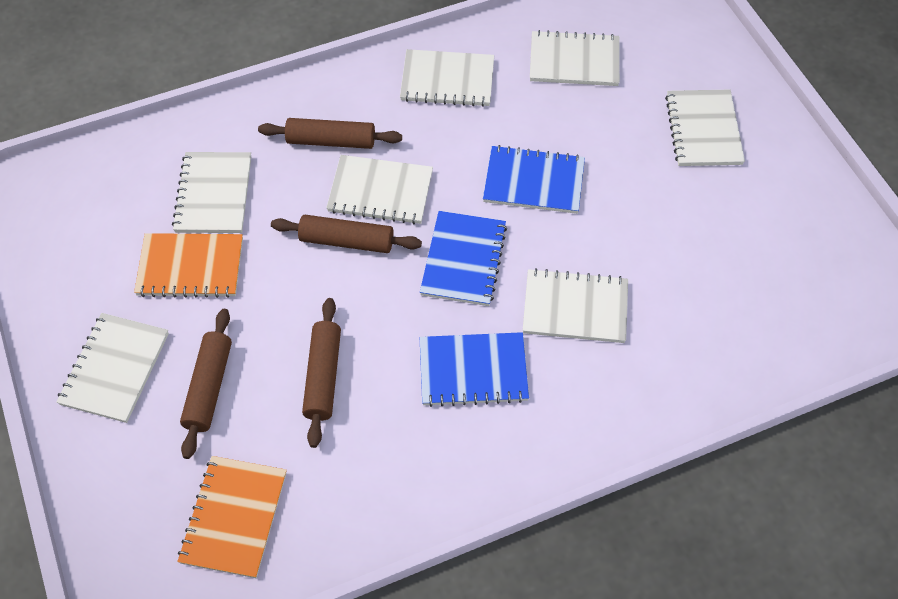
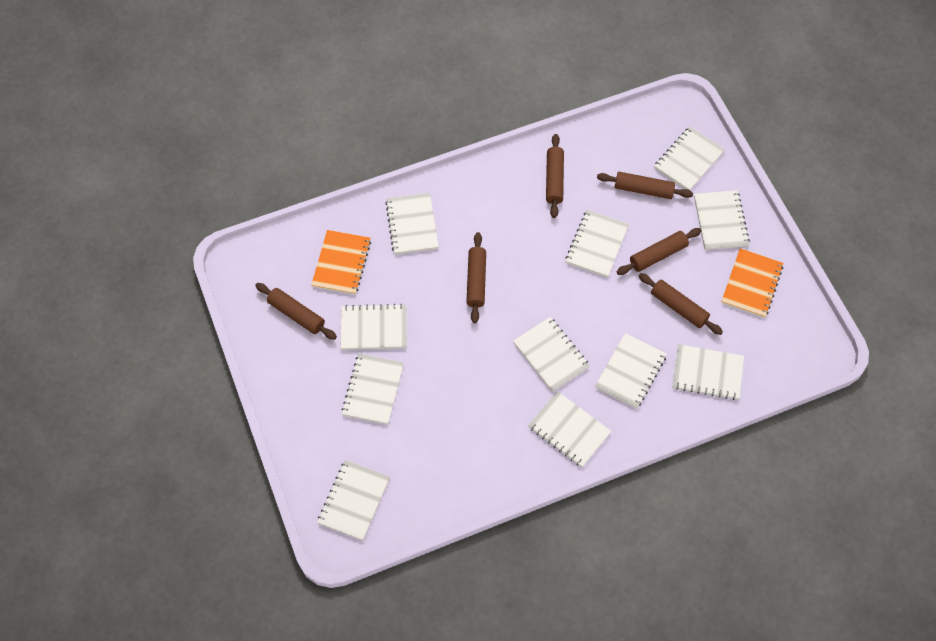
blue notebook: 3 -> 0
brown rolling pin: 4 -> 6
white notebook: 7 -> 11

